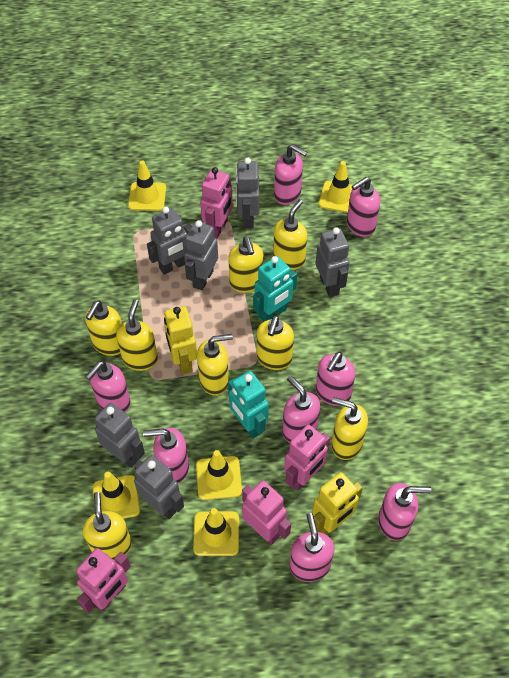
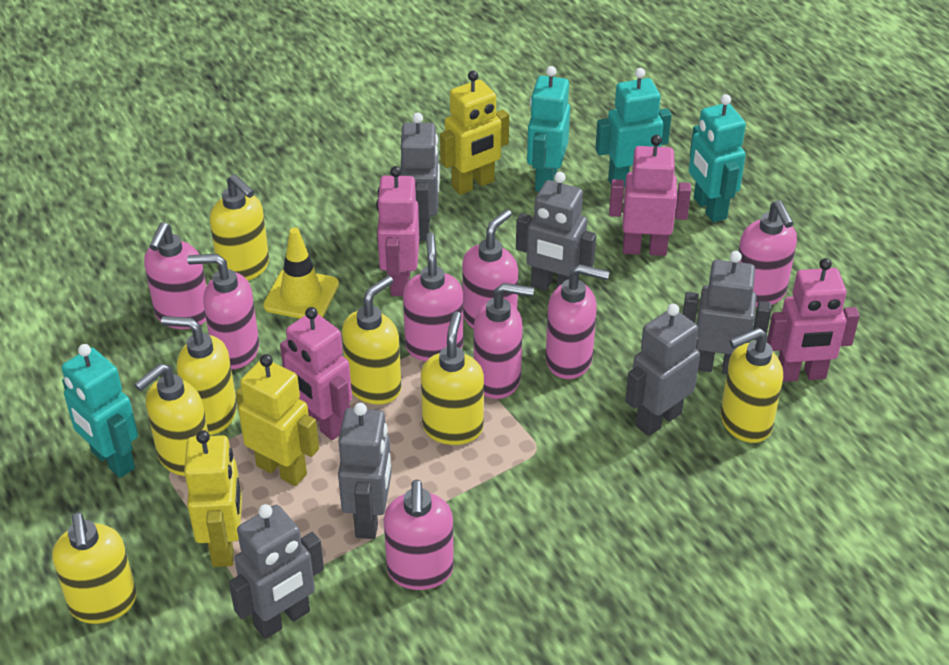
turquoise robot: 2 -> 4
yellow robot: 2 -> 3
yellow soap dispenser: 8 -> 7
yellow traffic cone: 5 -> 1

